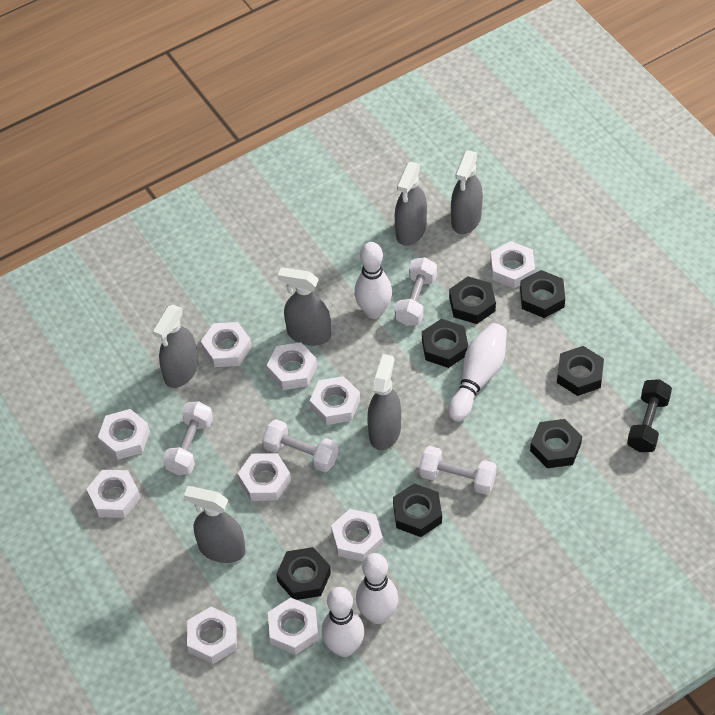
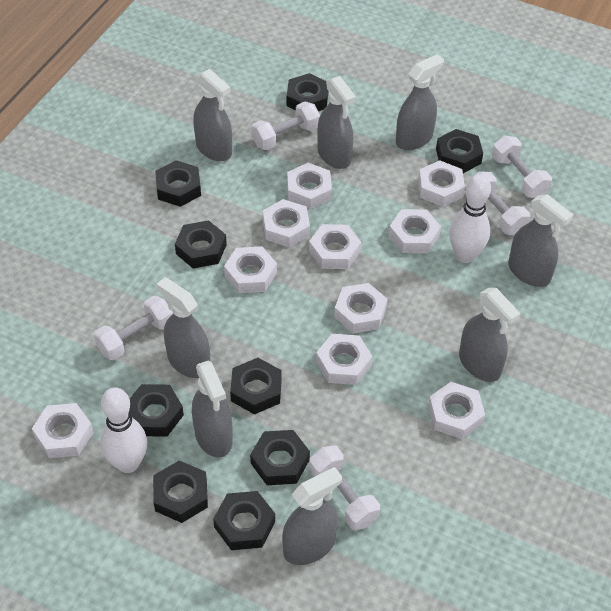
black dumbbell: 1 -> 0
black nut: 7 -> 9
grey spray bottle: 6 -> 8
white bowling pin: 4 -> 2
white dumbbell: 4 -> 5

